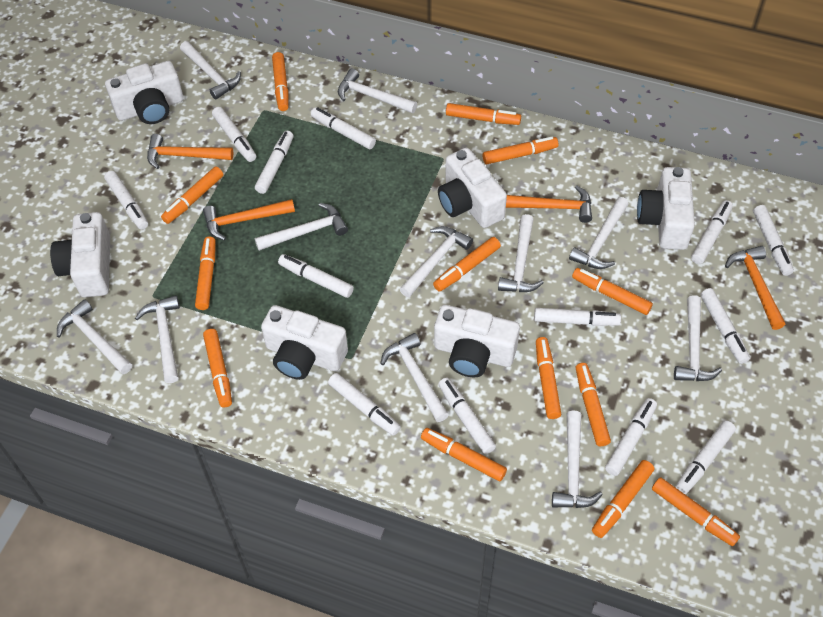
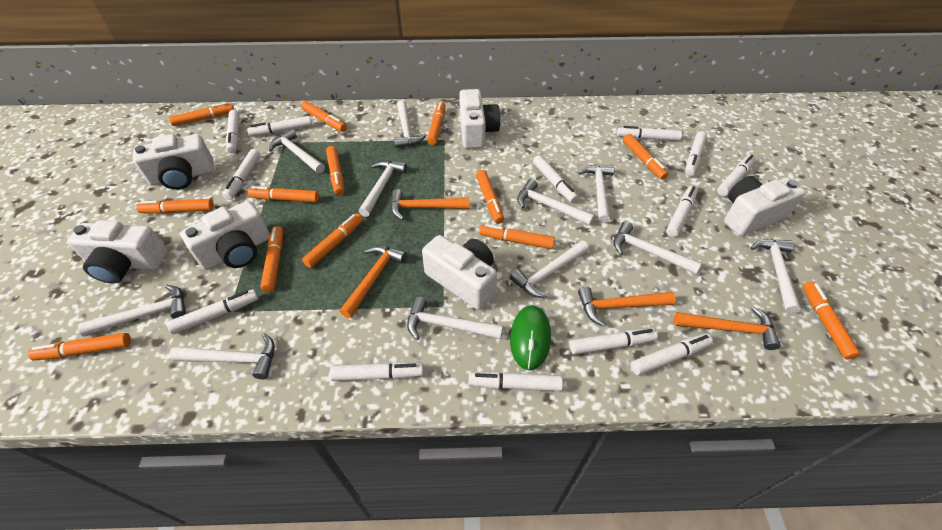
green mouse: 0 -> 1

